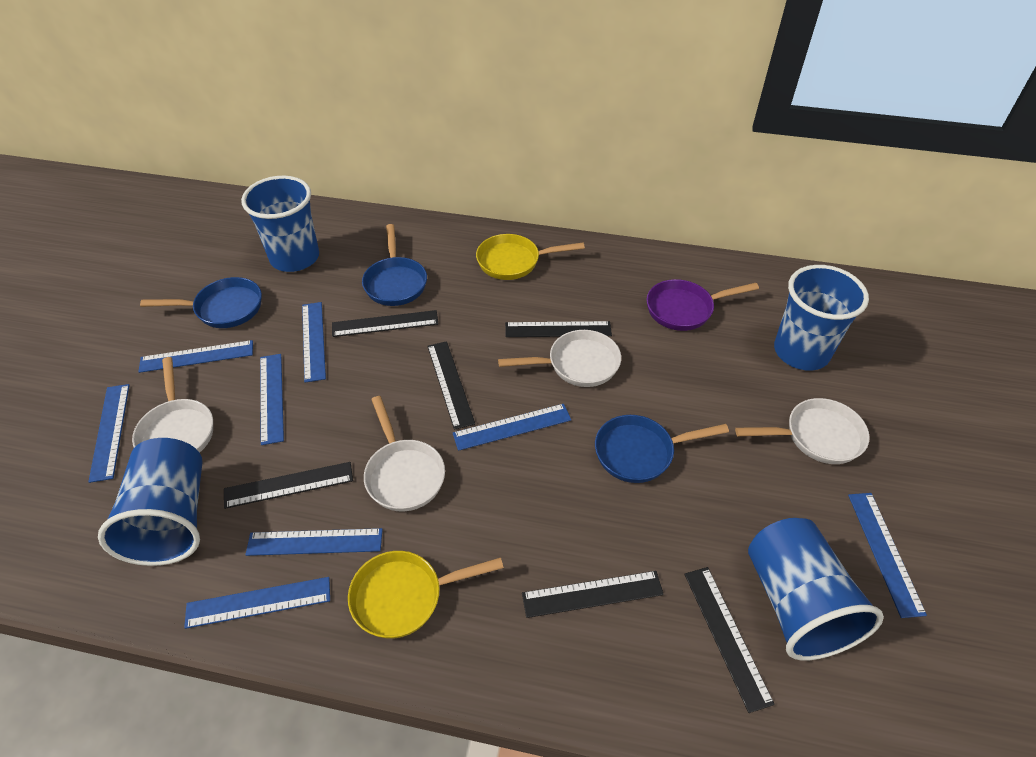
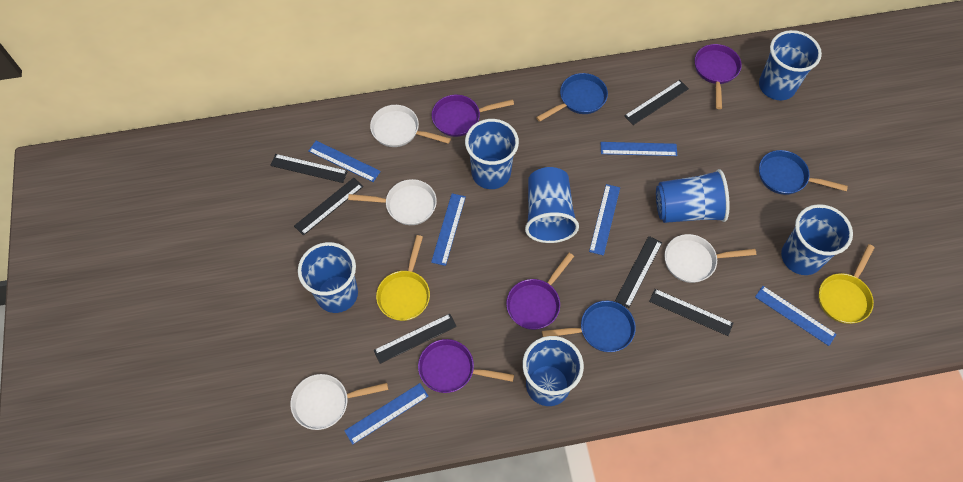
blue cup: 4 -> 7
blue ruler: 8 -> 6
purple pan: 1 -> 4

